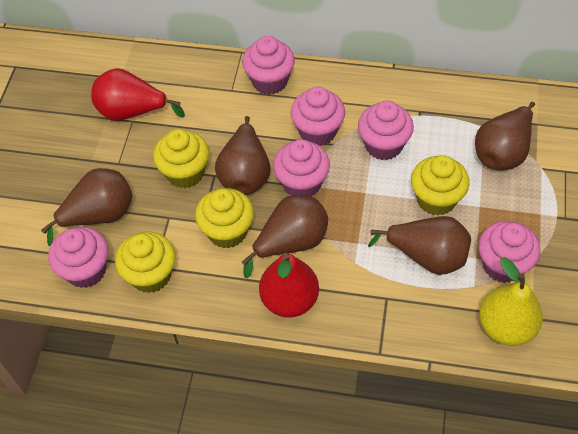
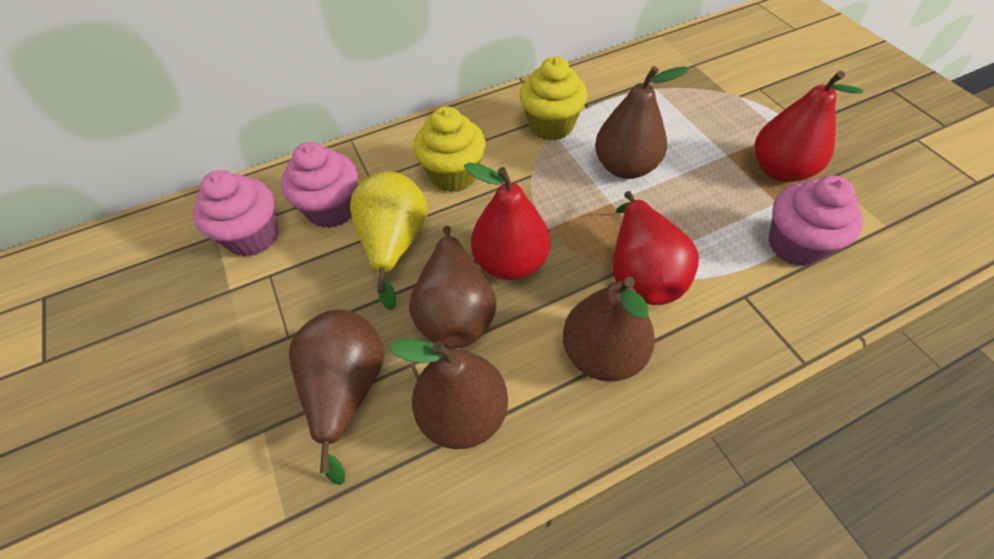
pink cupcake: 6 -> 3
red pear: 2 -> 3
yellow cupcake: 4 -> 2

